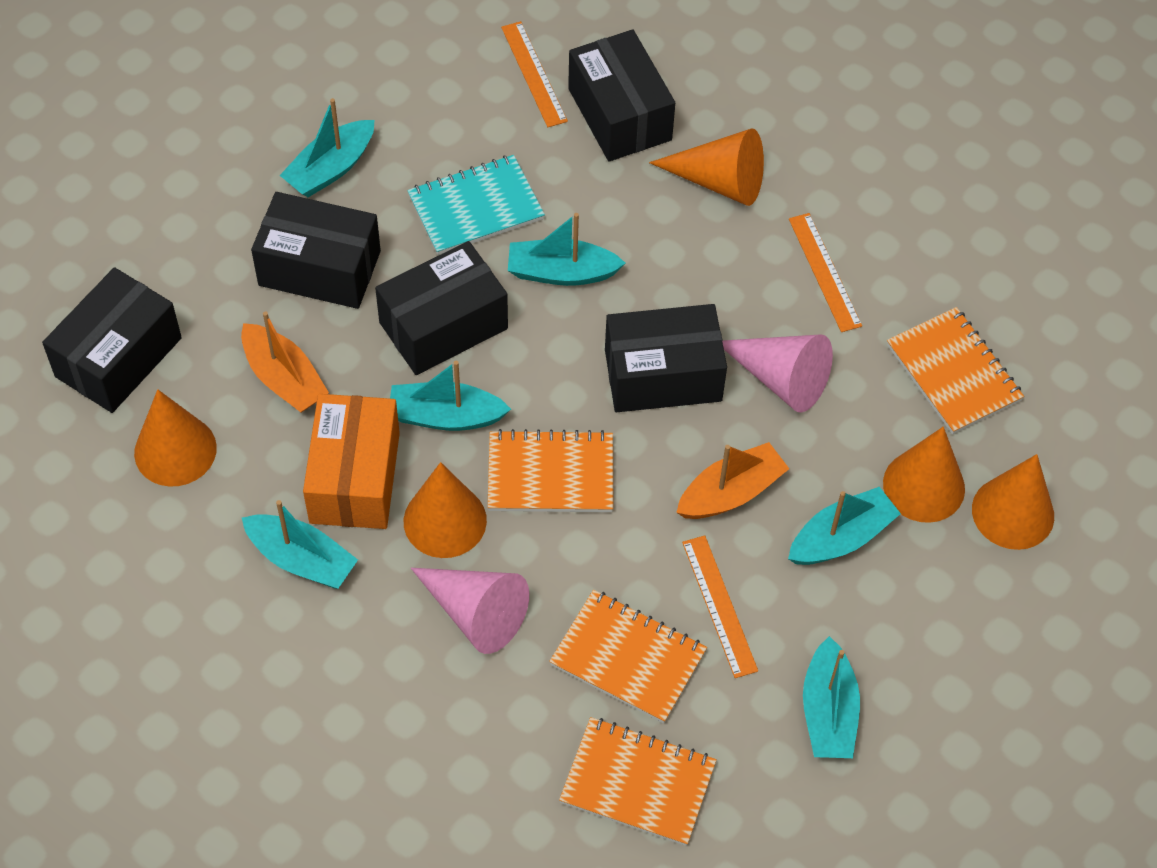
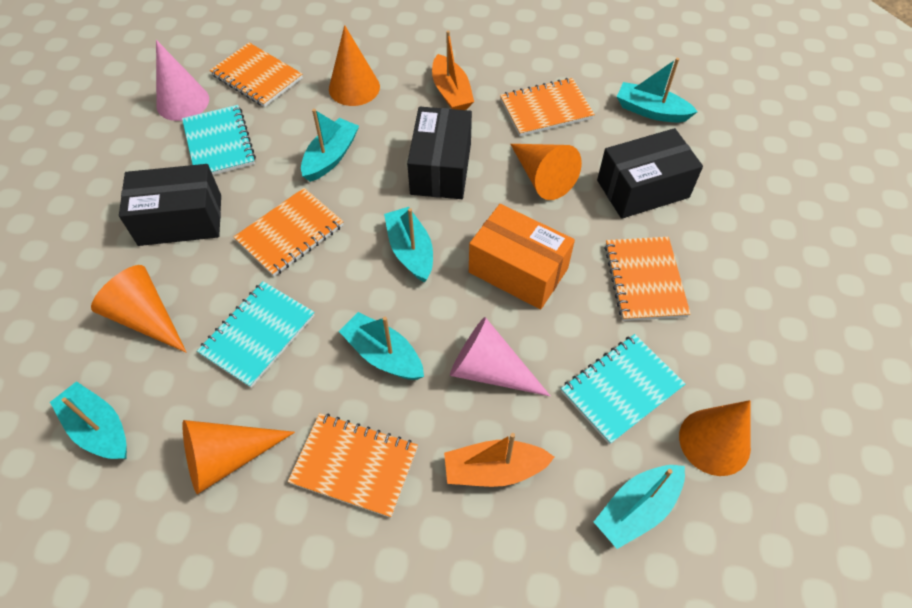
black box: 5 -> 3
orange notebook: 4 -> 5
orange ruler: 3 -> 0
turquoise notebook: 1 -> 3

